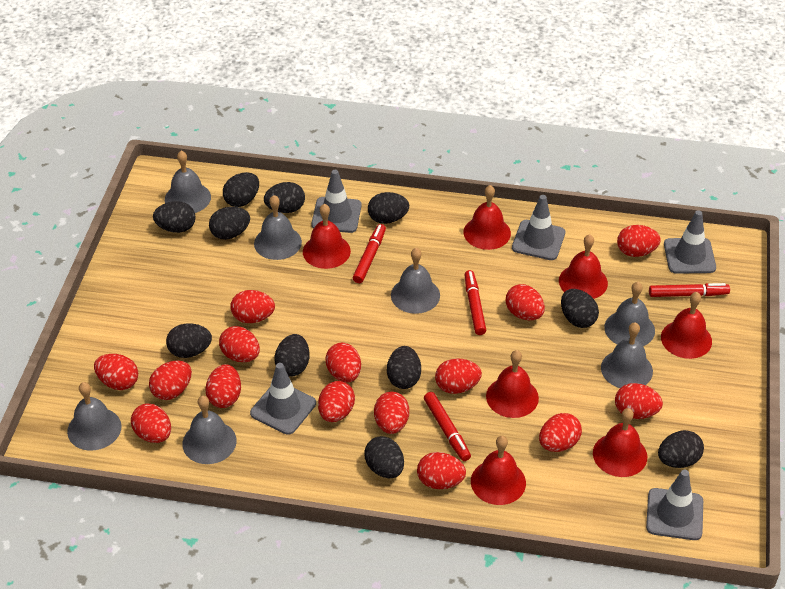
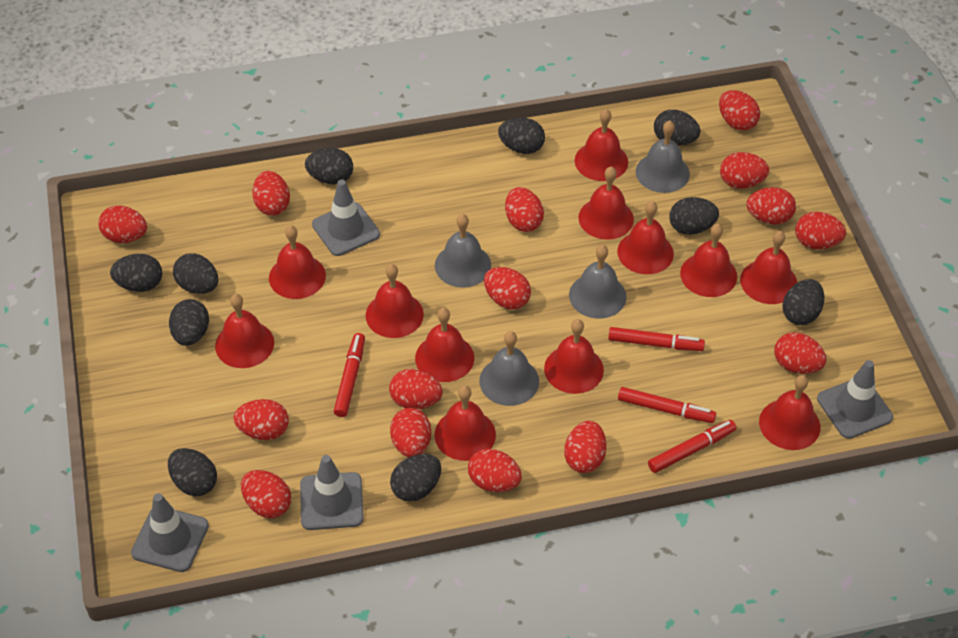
black egg: 11 -> 10
grey bell: 7 -> 4
grey traffic cone: 5 -> 4
red bell: 7 -> 12

